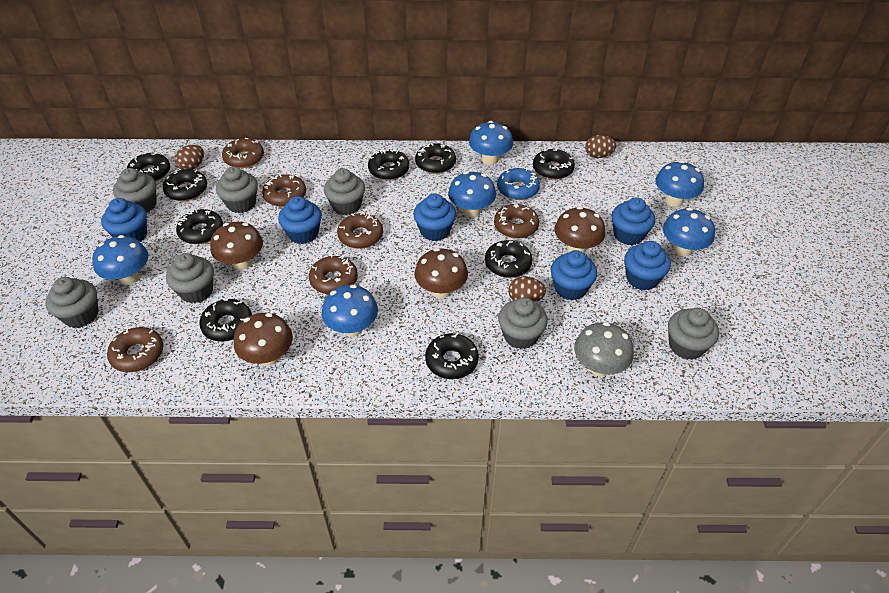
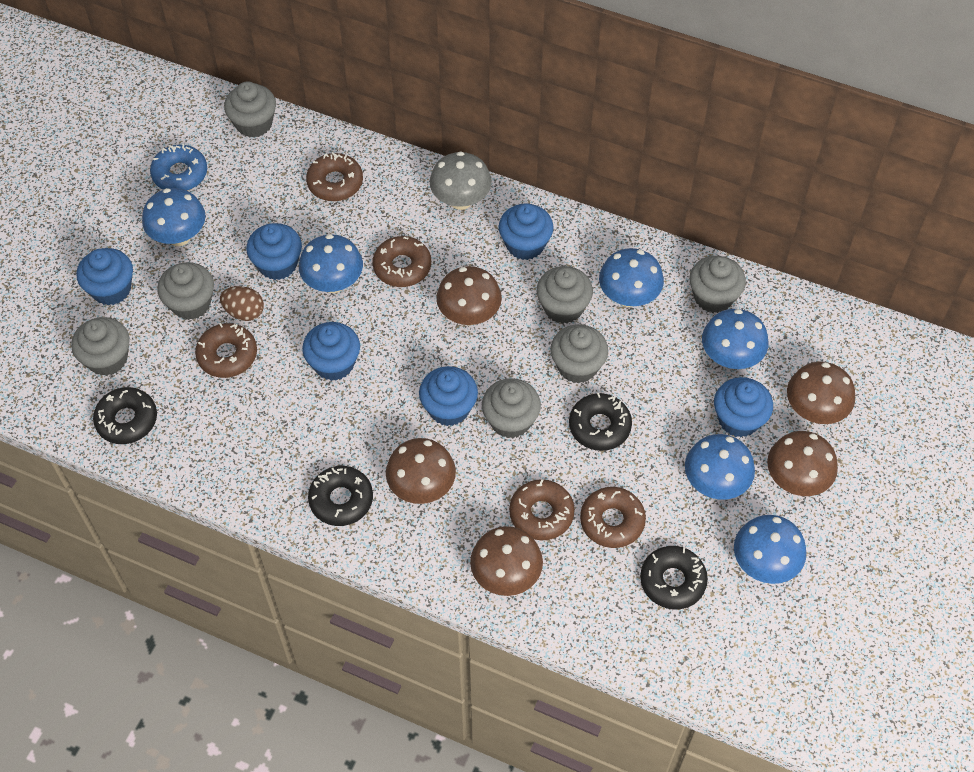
black donut: 9 -> 4
brown donut: 6 -> 5
brown egg: 3 -> 1
brown mushroom: 4 -> 5

